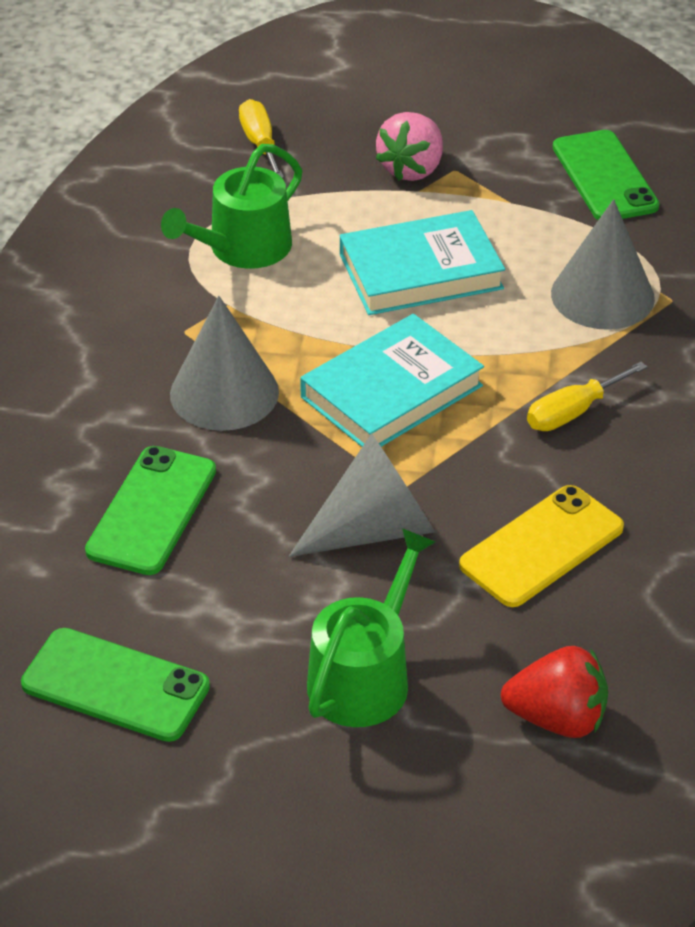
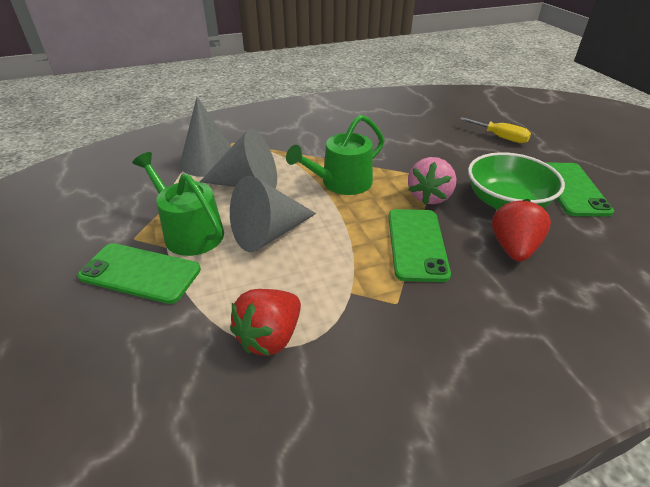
green bowl: 0 -> 1
red strawberry: 1 -> 2
turquoise book: 2 -> 0
yellow phone: 1 -> 0
yellow screwdriver: 2 -> 1

